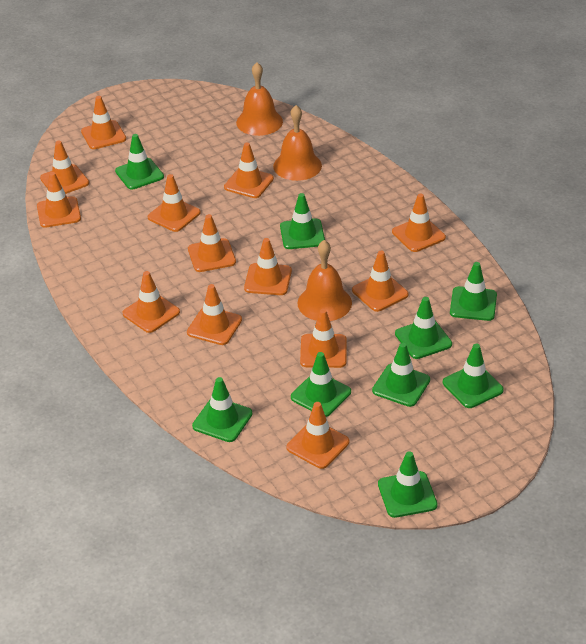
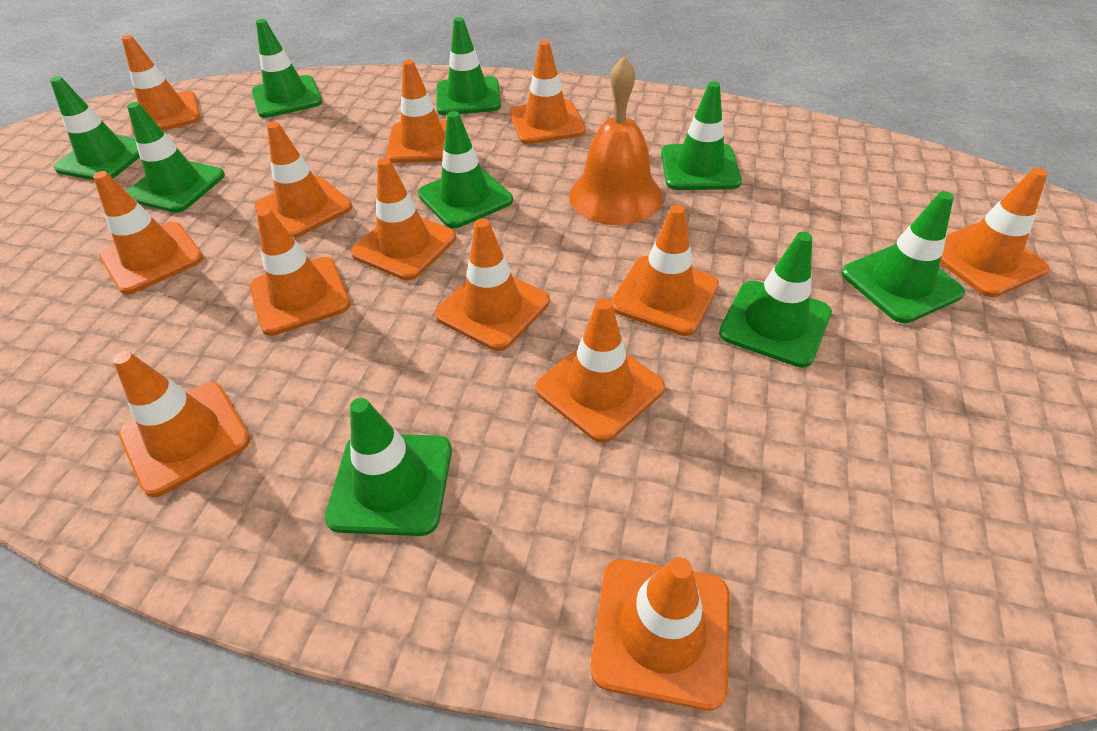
orange bell: 3 -> 1

